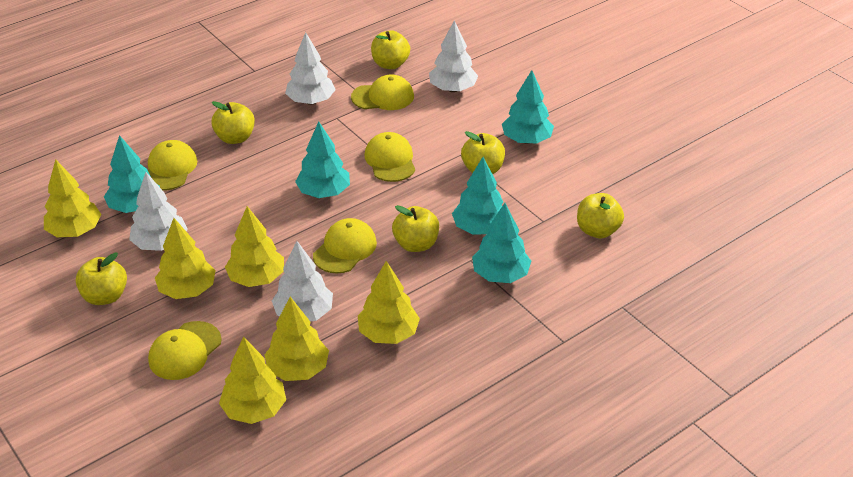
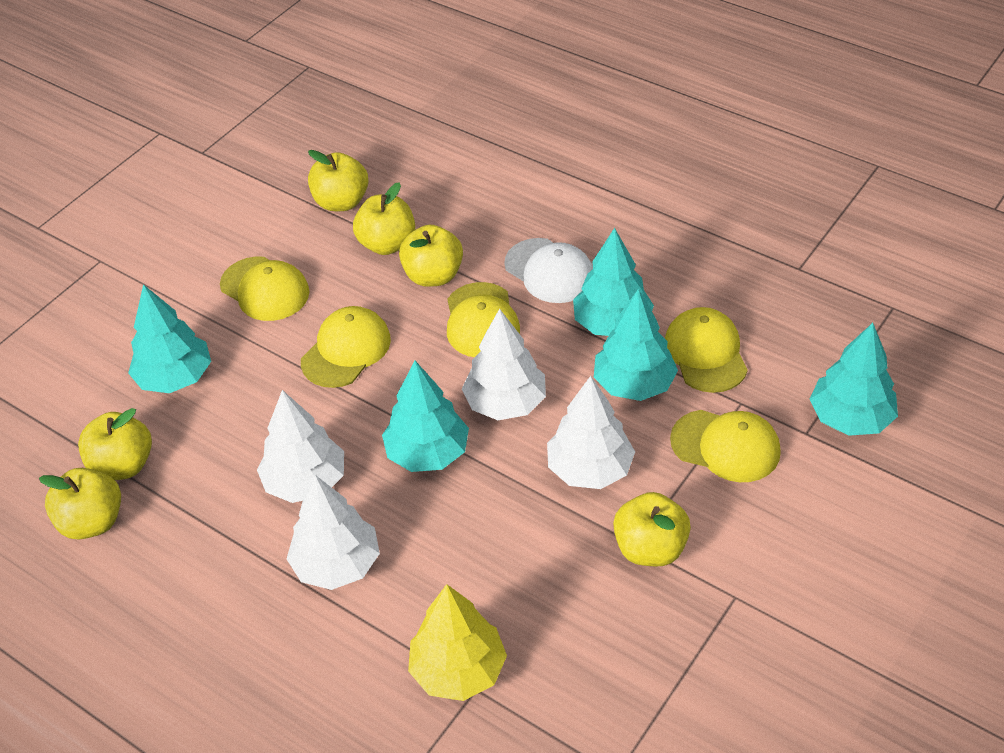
white cap: 0 -> 1
yellow tree: 6 -> 1

